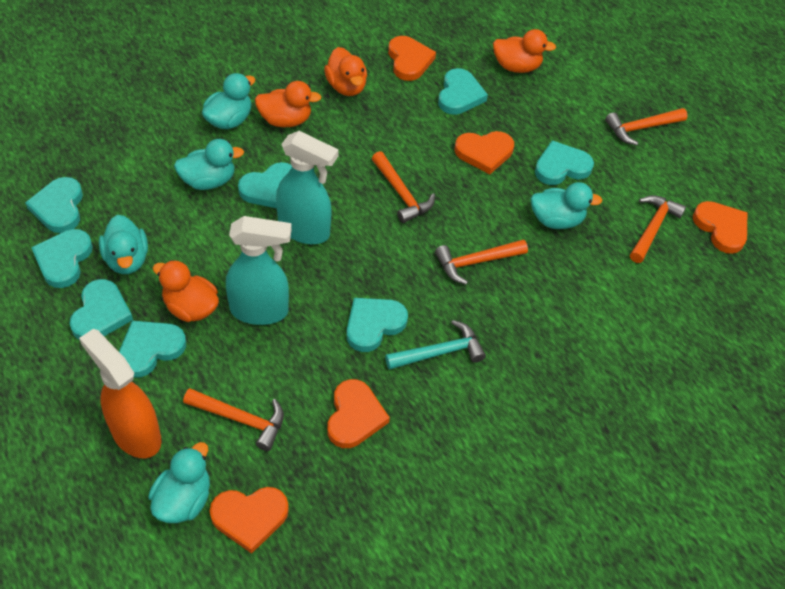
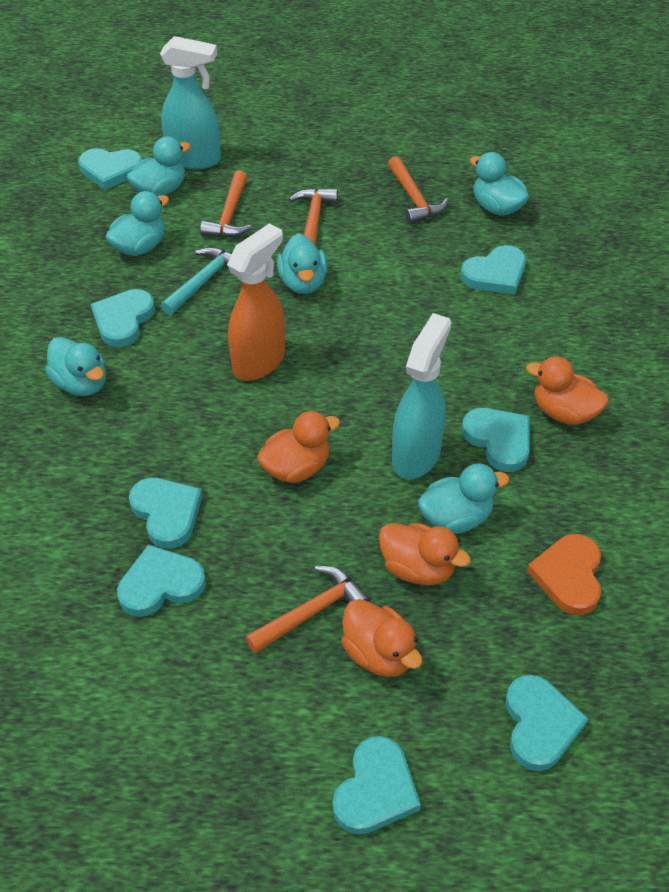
orange hammer: 5 -> 4
orange heart: 5 -> 1
turquoise duck: 5 -> 6

